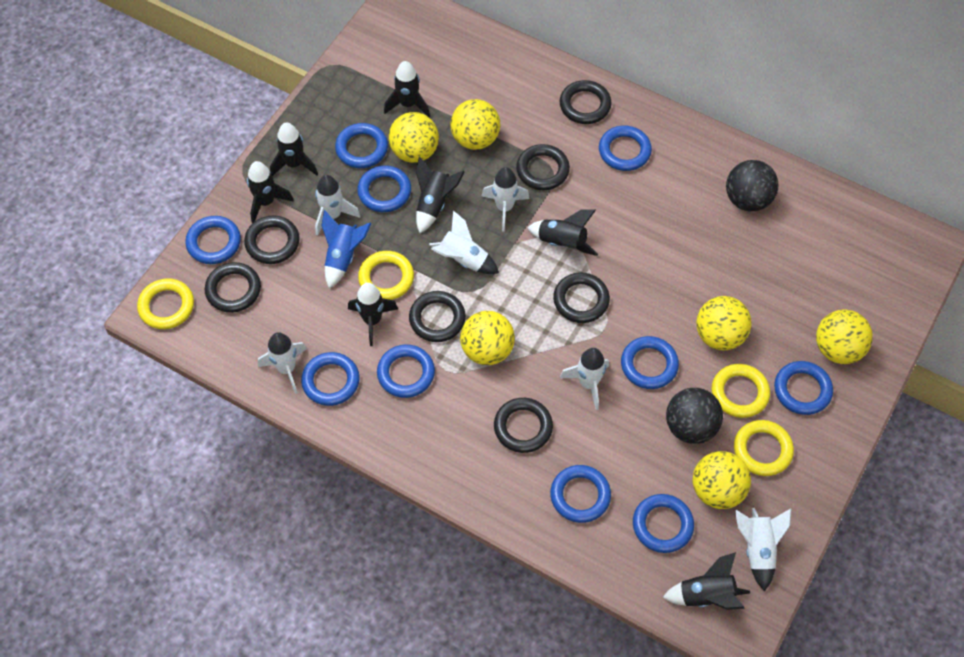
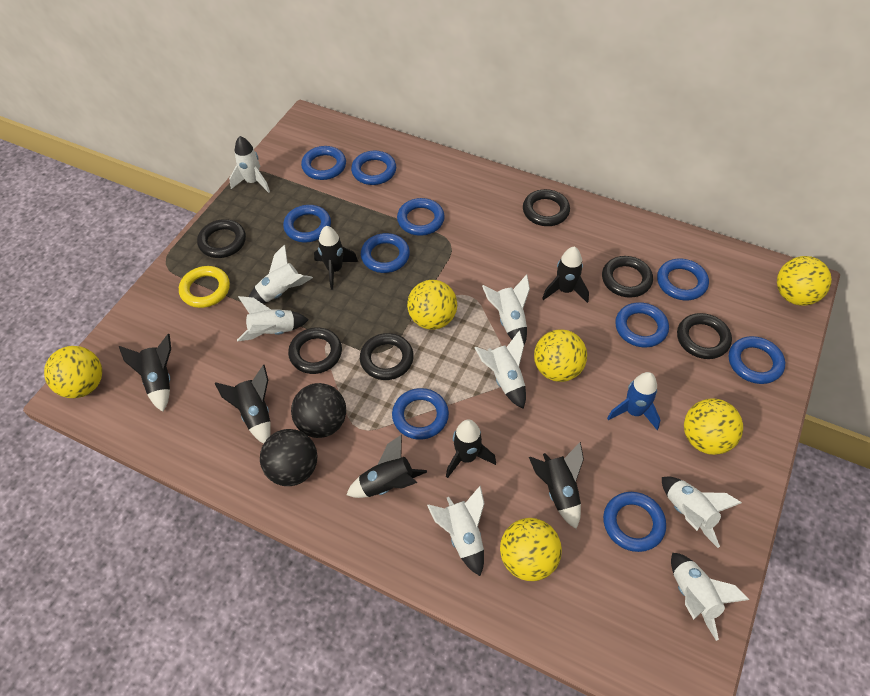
black ring: 7 -> 6
white rocket: 6 -> 8
yellow ring: 4 -> 1

